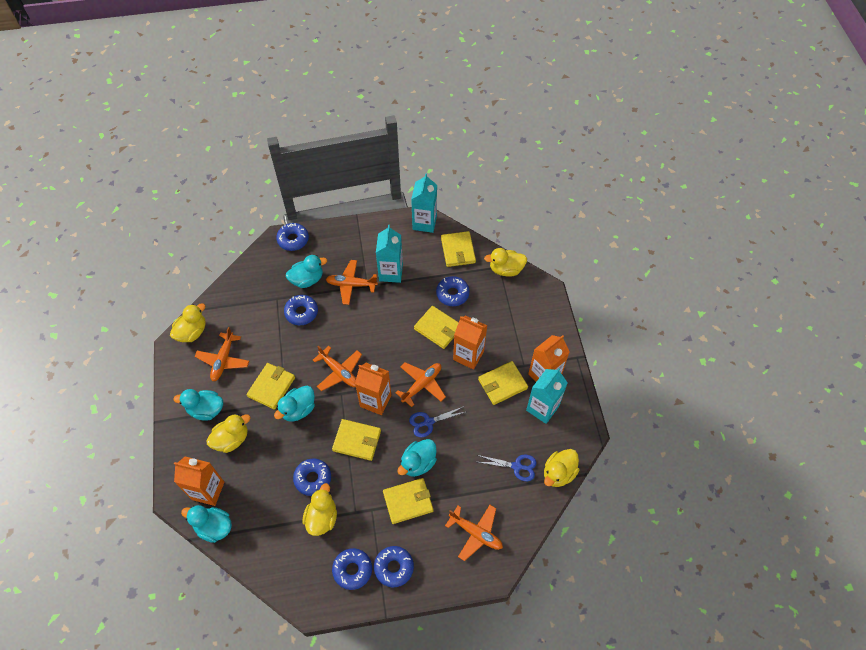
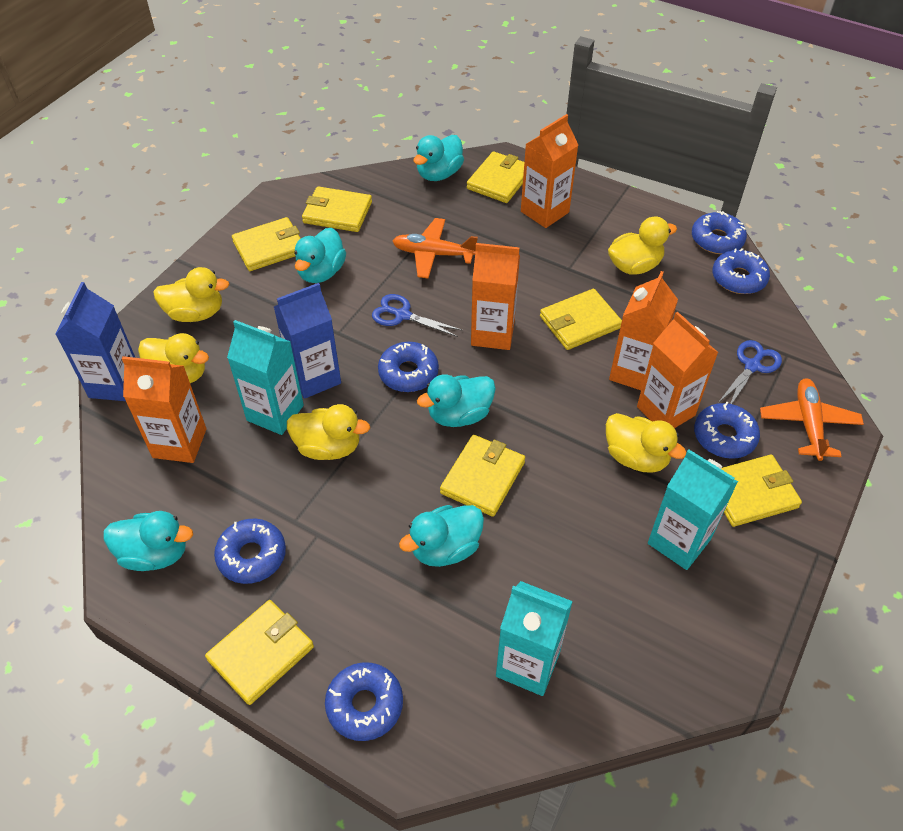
blue carton: 0 -> 2
orange carton: 4 -> 5
orange plane: 5 -> 2
yellow wallet: 6 -> 7

